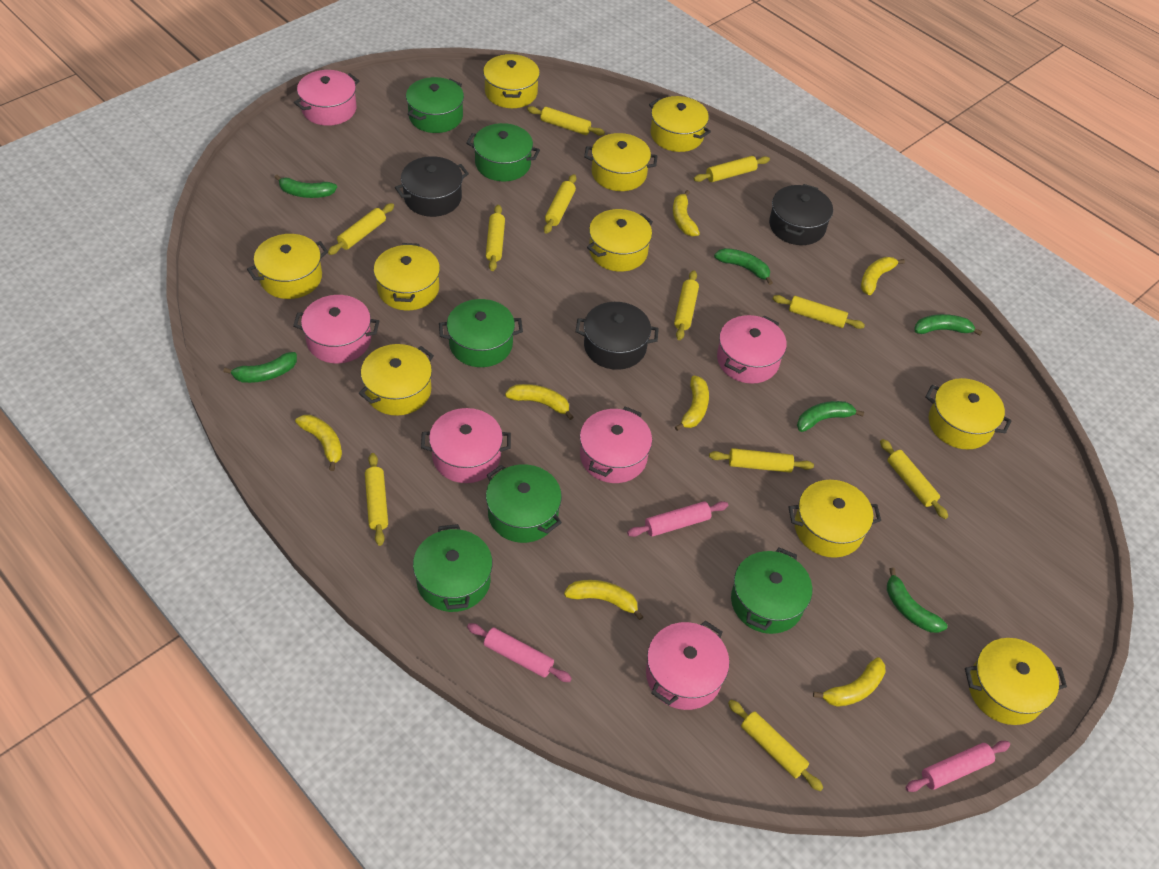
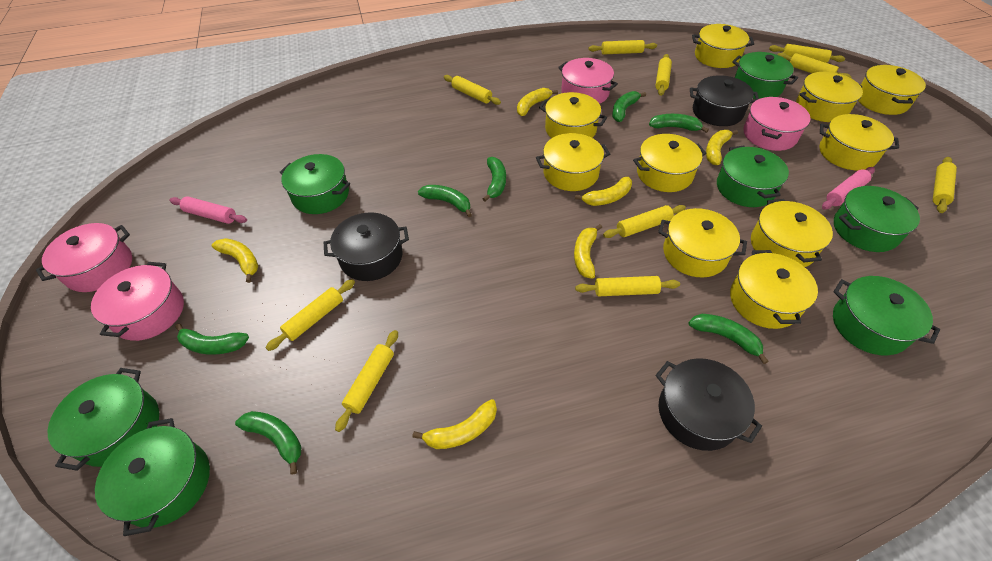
green banana: 6 -> 7
green pot: 6 -> 7
pink pot: 6 -> 4
pink rolling pin: 3 -> 2
yellow banana: 7 -> 6
yellow rolling pin: 11 -> 10

